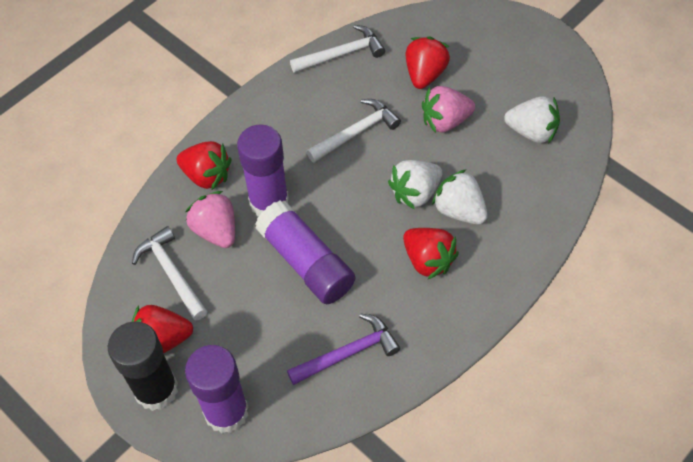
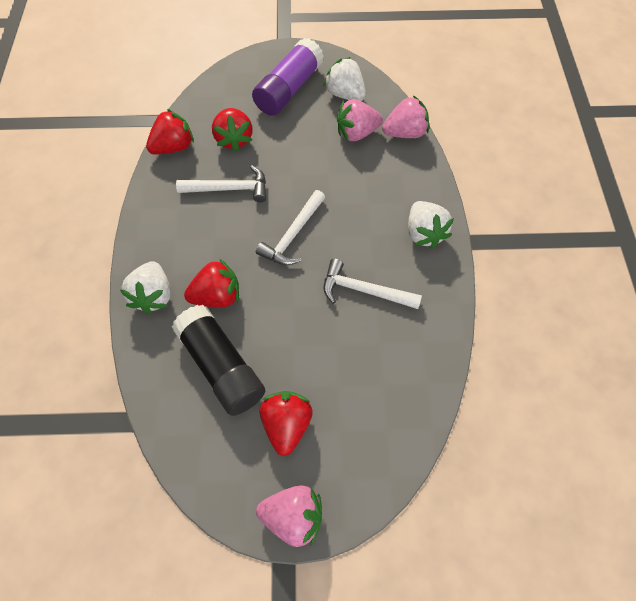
pink strawberry: 2 -> 3
purple glue stick: 3 -> 1
purple hammer: 1 -> 0

